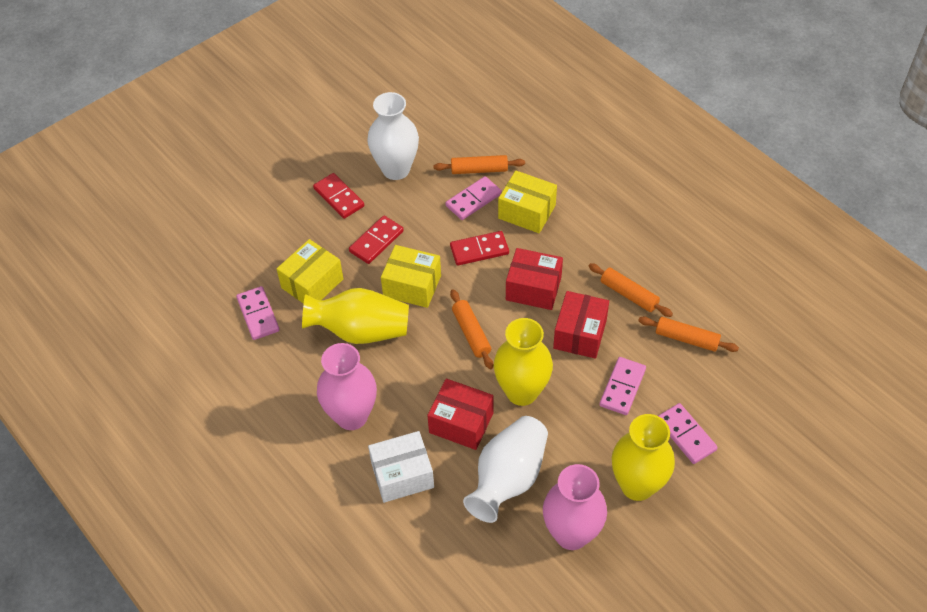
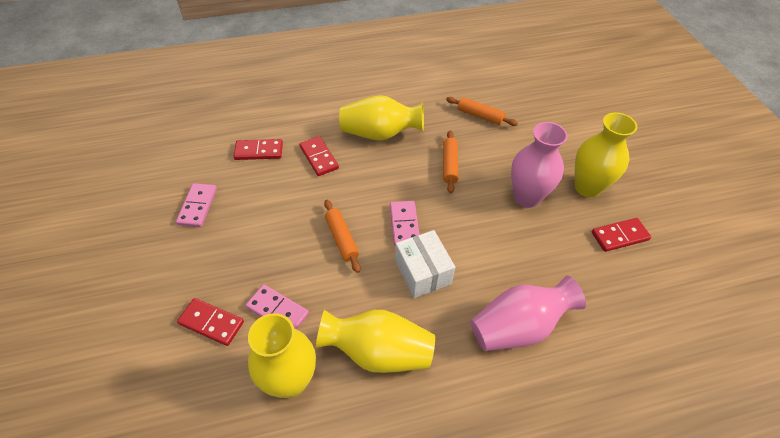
orange rolling pin: 4 -> 3
pink domino: 4 -> 3
red box: 3 -> 0
red domino: 3 -> 4
white vase: 2 -> 0
yellow box: 3 -> 0
yellow vase: 3 -> 4

